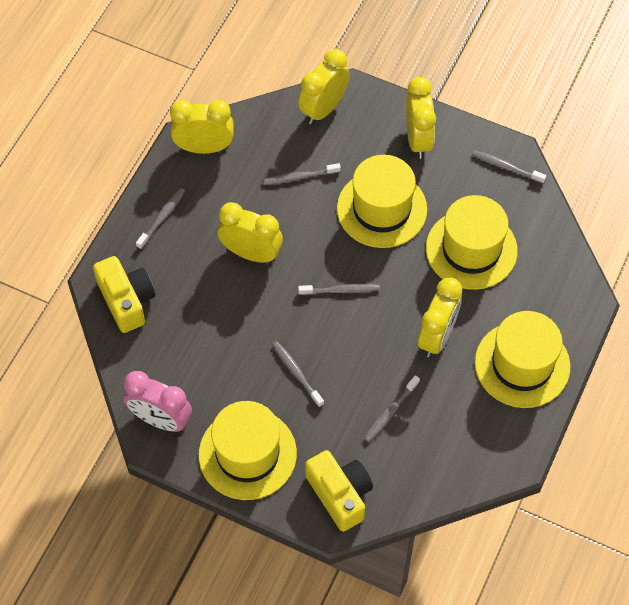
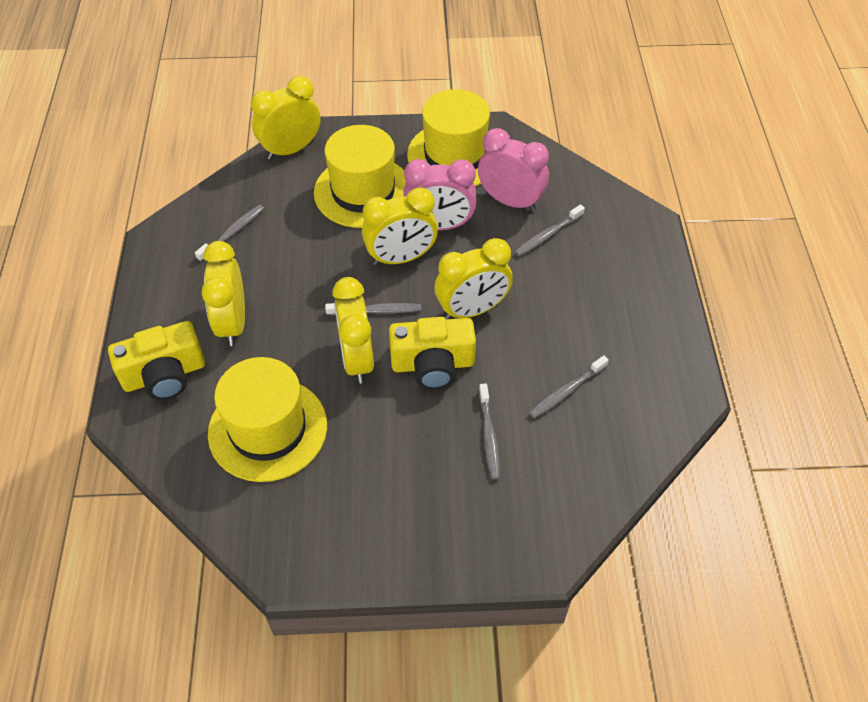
grey toothbrush: 6 -> 5
pink clock: 1 -> 2
yellow hat: 4 -> 3

